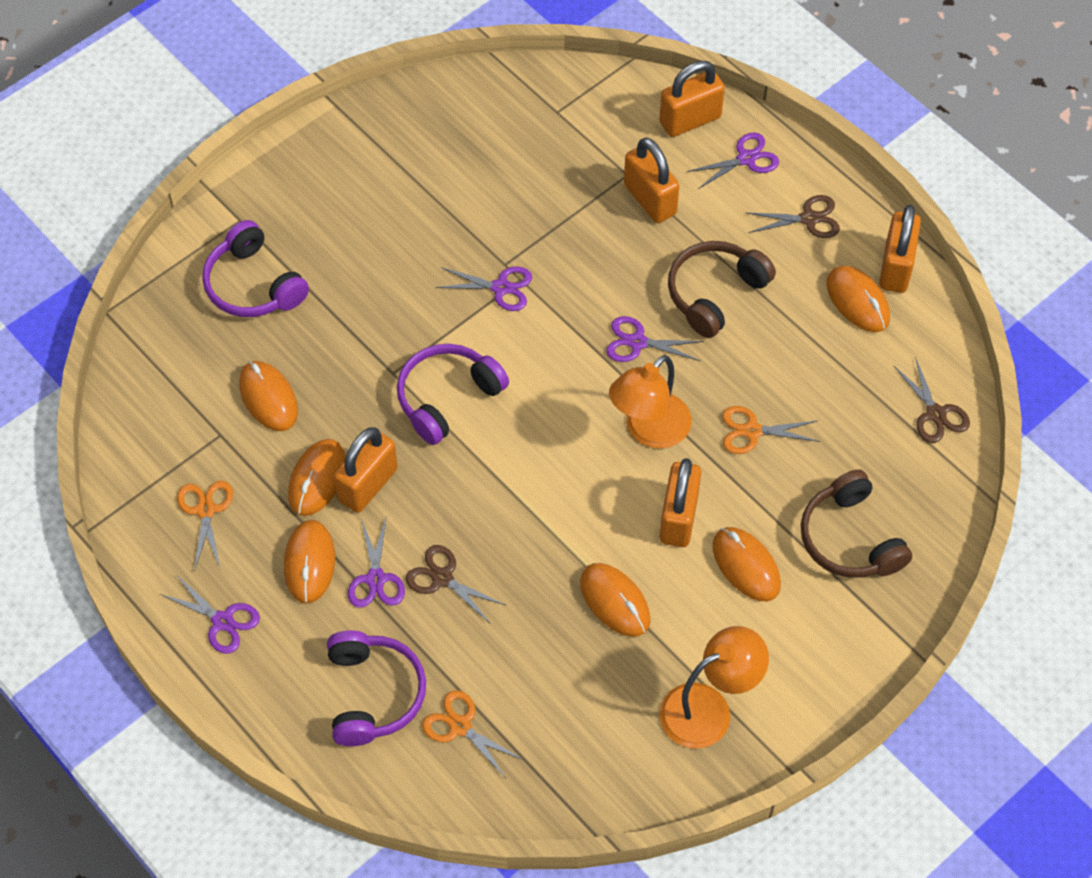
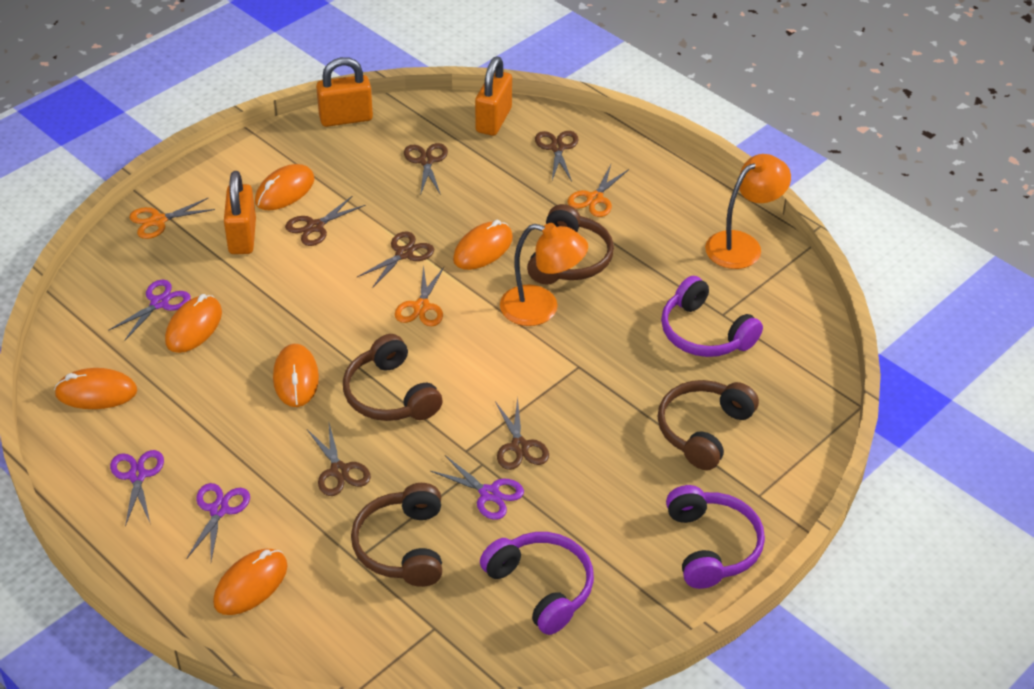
brown headphones: 2 -> 4
brown scissors: 3 -> 6
orange padlock: 5 -> 3
purple scissors: 5 -> 4

